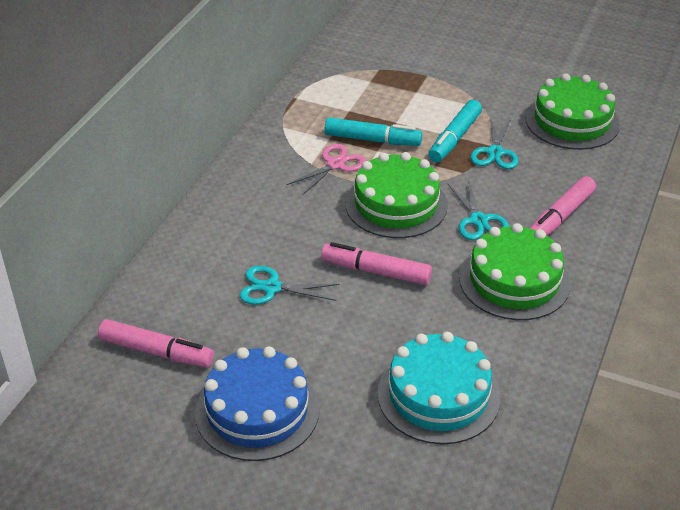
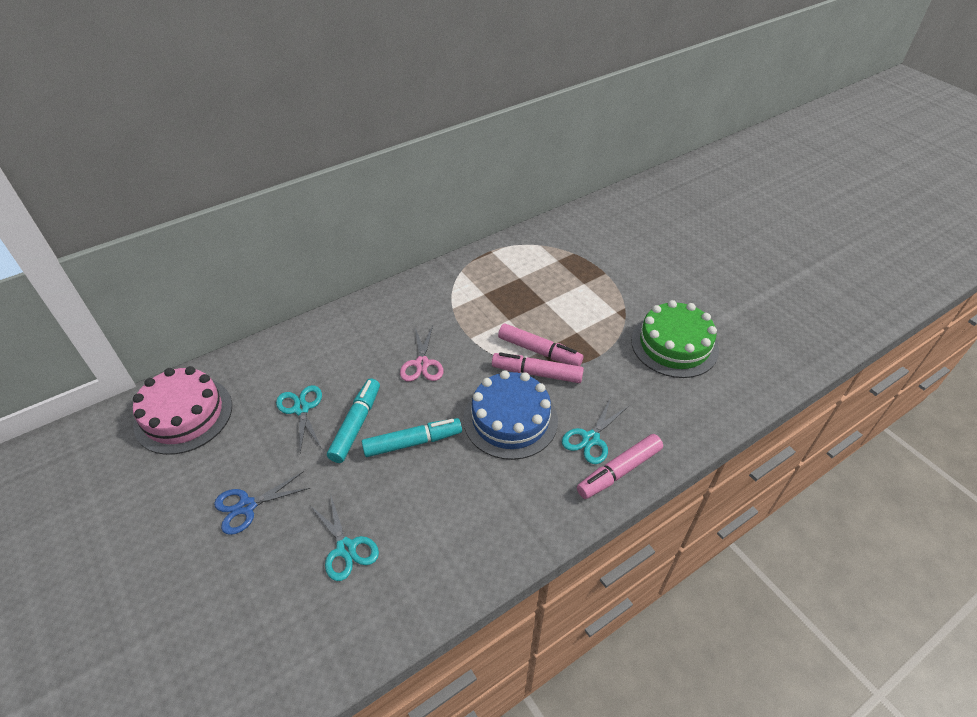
blue scissors: 0 -> 1
green cake: 3 -> 1
pink cake: 0 -> 1
turquoise cake: 1 -> 0

